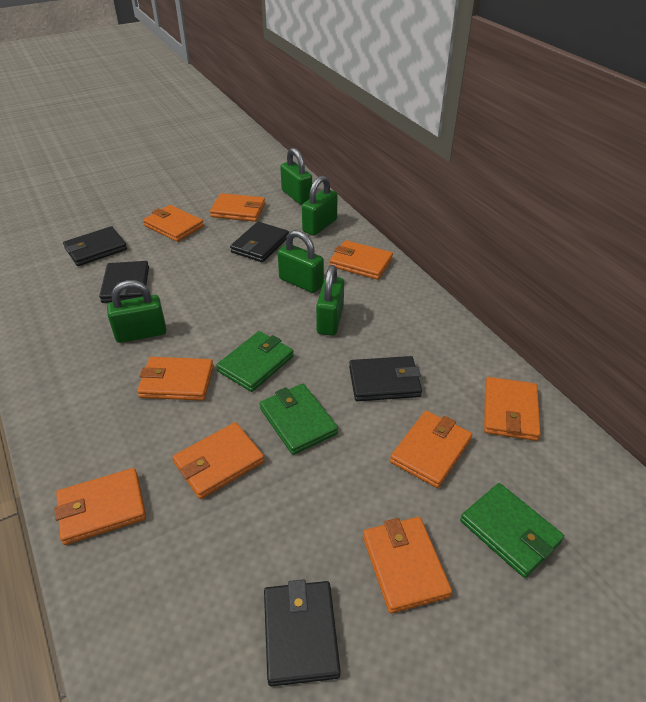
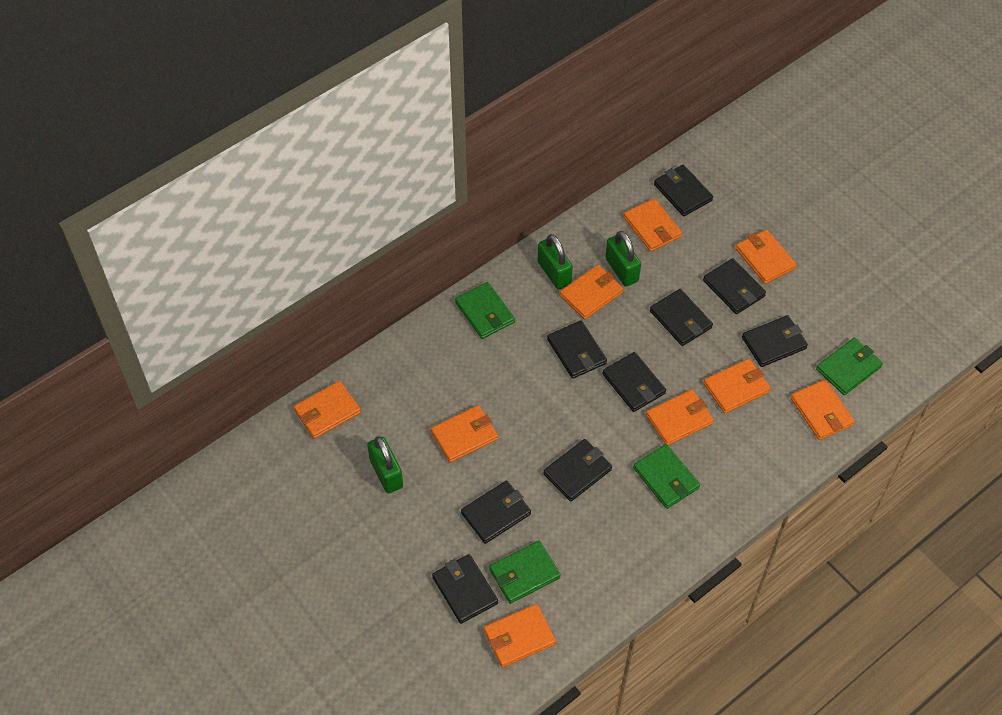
black wallet: 5 -> 9
green padlock: 5 -> 3
green wallet: 3 -> 4

